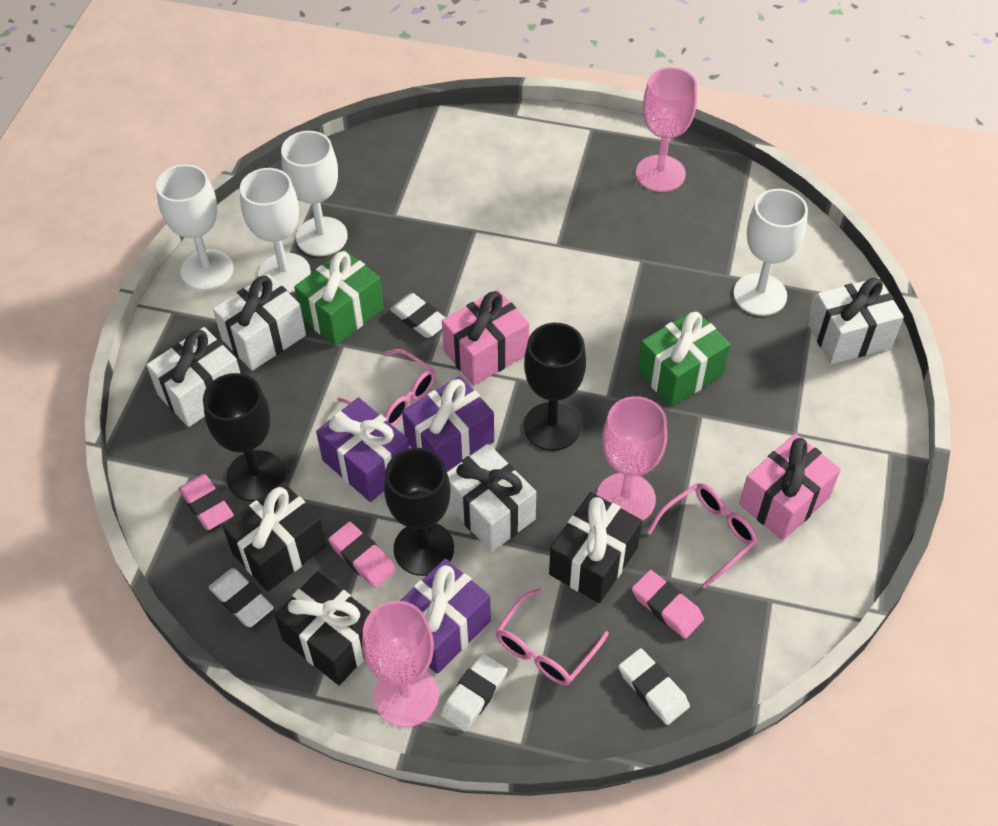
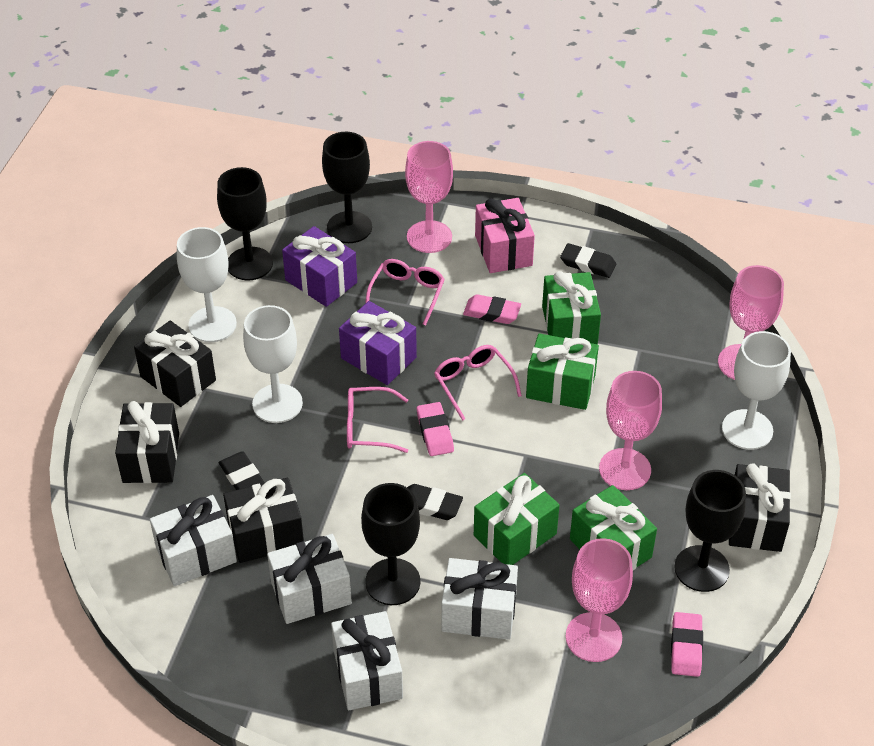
black eraser: 0 -> 3
black gift: 3 -> 4
black goblet: 3 -> 4
green gift: 2 -> 4
pink gift: 2 -> 1
pink goblet: 3 -> 4
purple gift: 3 -> 2
white eraser: 4 -> 0
white goblet: 4 -> 3

